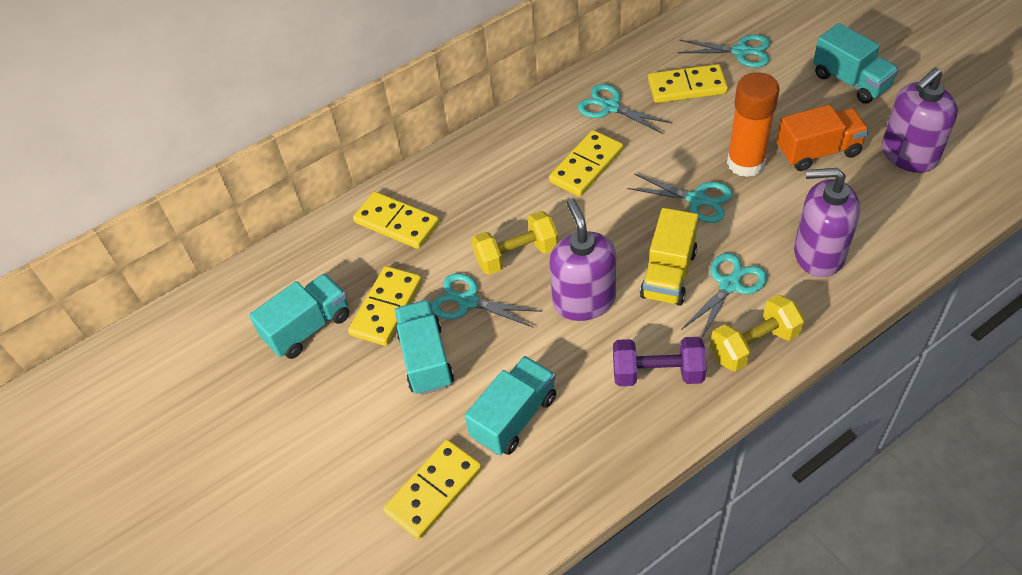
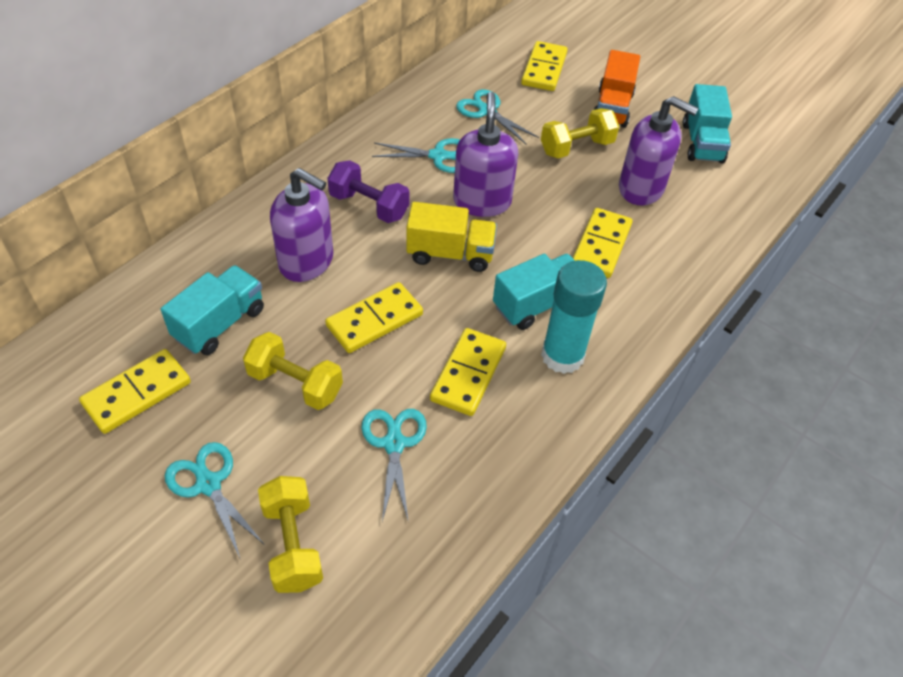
orange glue stick: 1 -> 0
turquoise glue stick: 0 -> 1
turquoise scissors: 5 -> 4
turquoise truck: 4 -> 3
yellow dumbbell: 2 -> 3

